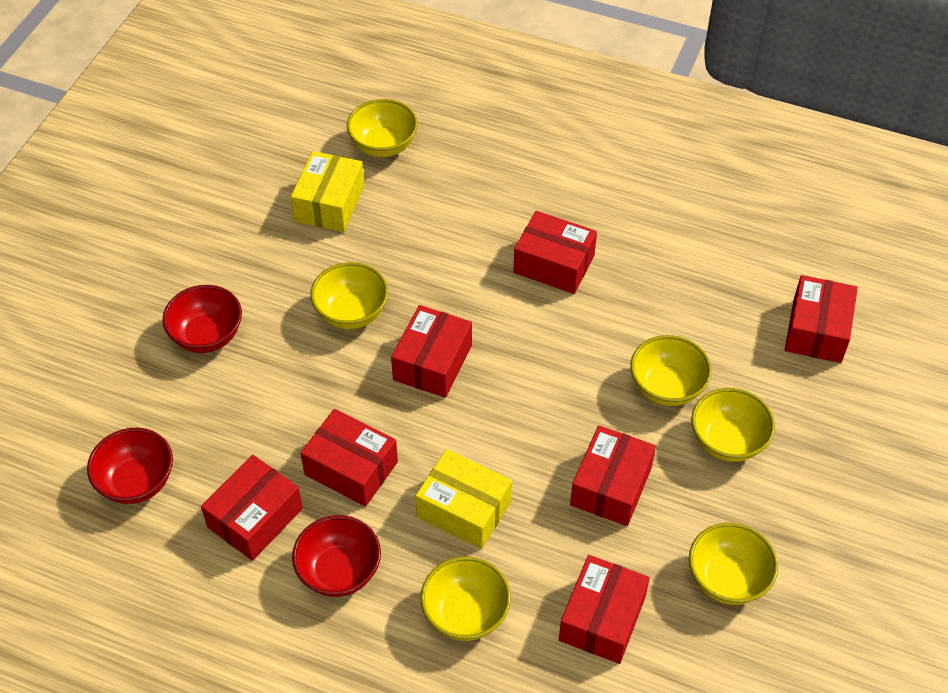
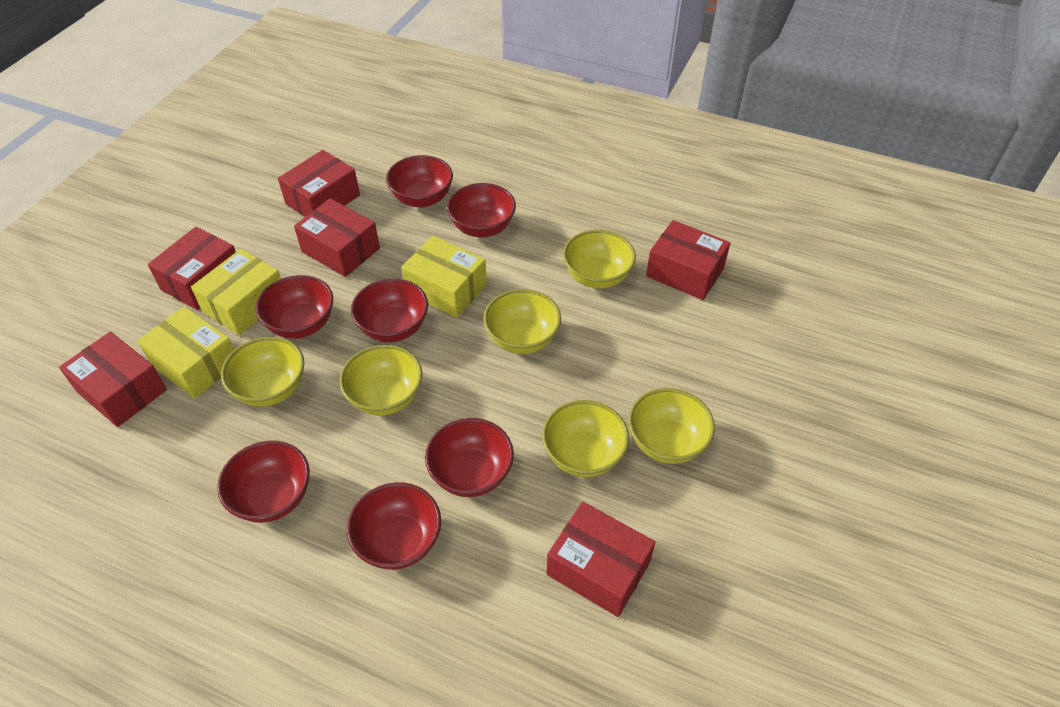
red bowl: 3 -> 7
red box: 7 -> 6
yellow box: 2 -> 3

